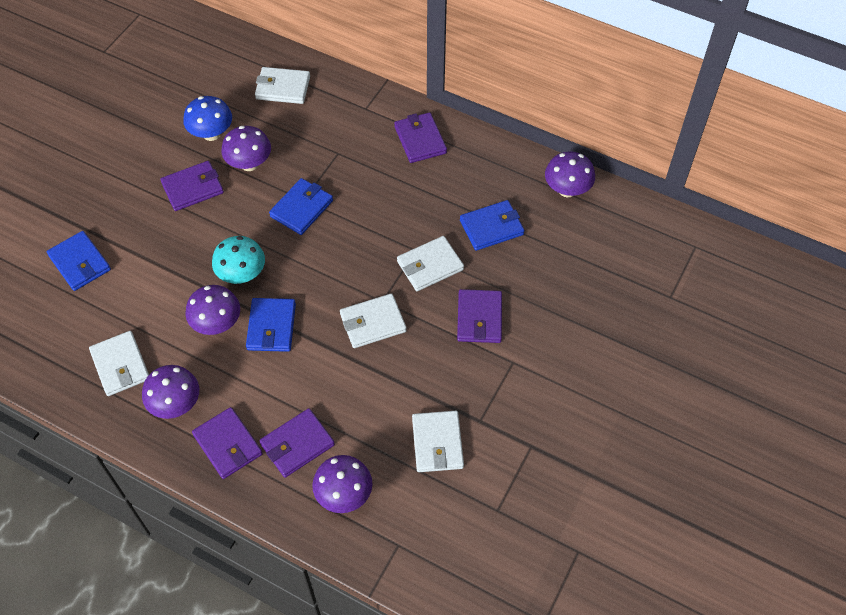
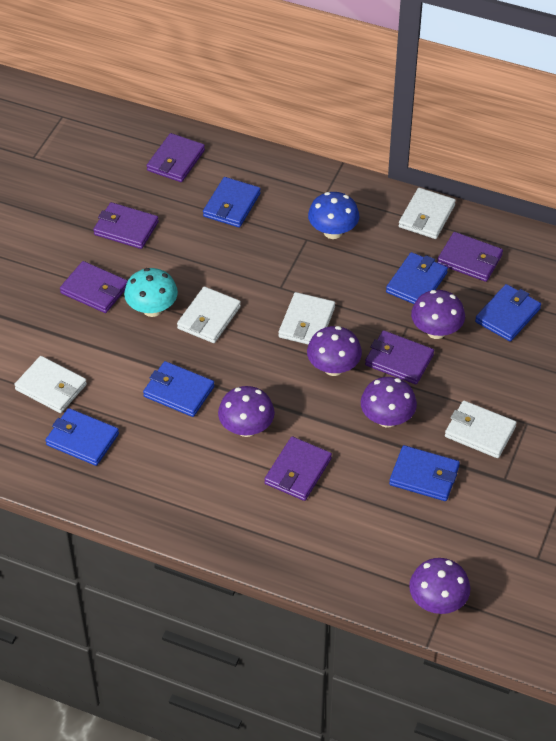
blue wallet: 4 -> 6
purple wallet: 5 -> 6

